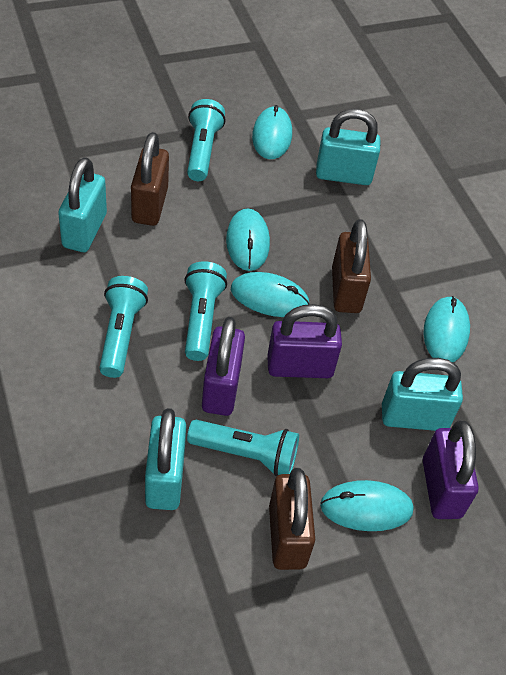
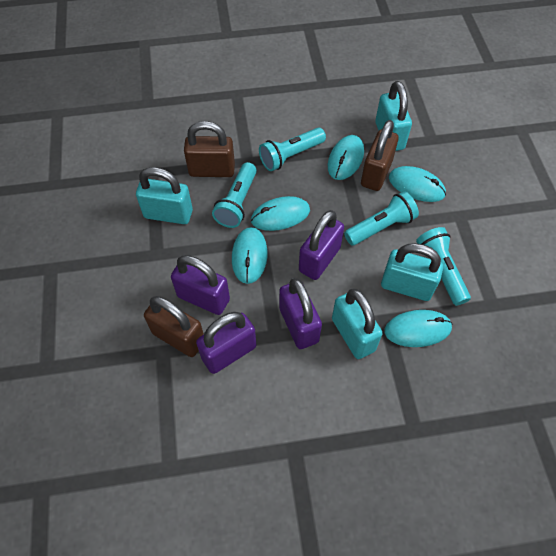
purple padlock: 3 -> 4

